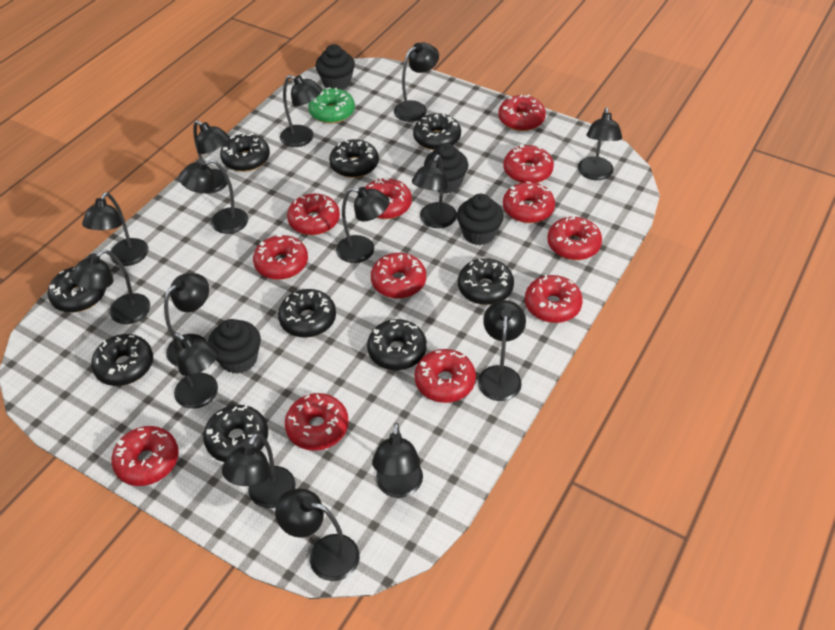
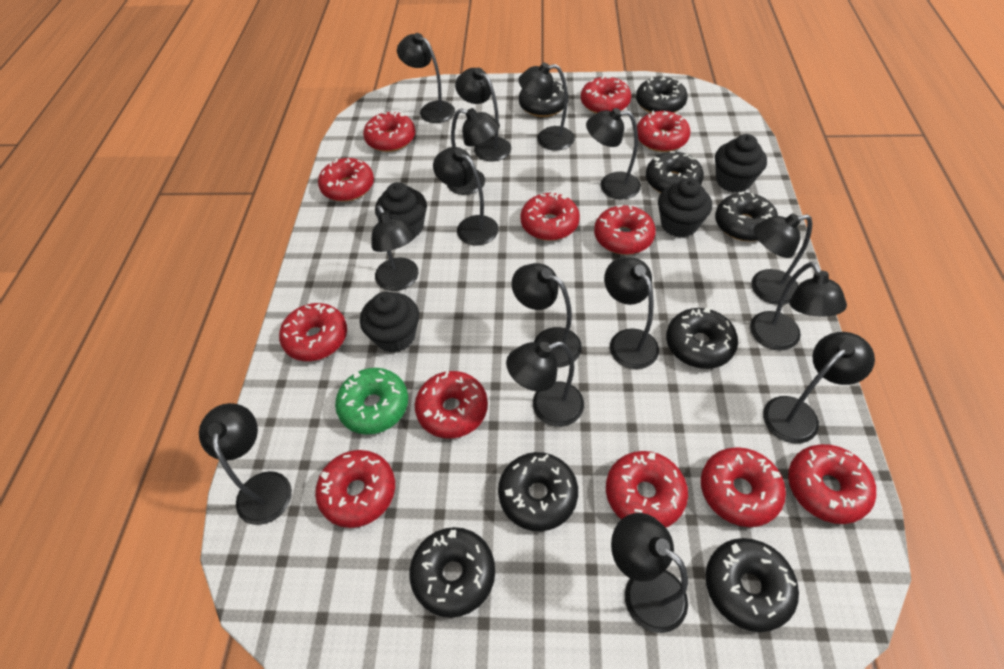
black donut: 9 -> 8

